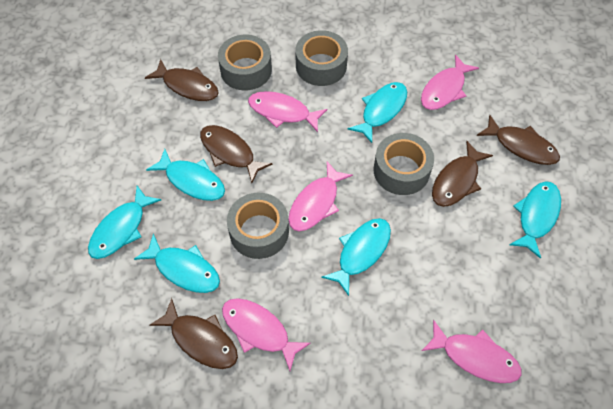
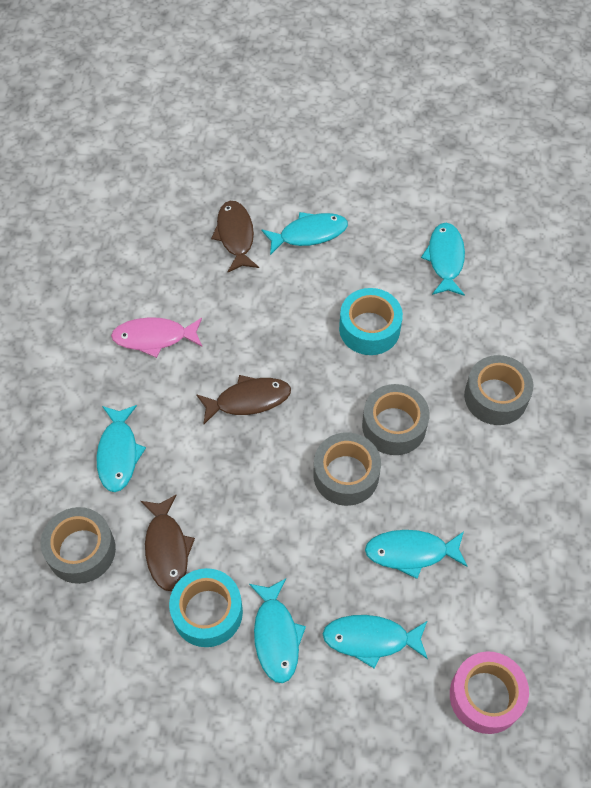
brown fish: 5 -> 3
pink fish: 5 -> 1
pink tape: 0 -> 1
turquoise tape: 0 -> 2

